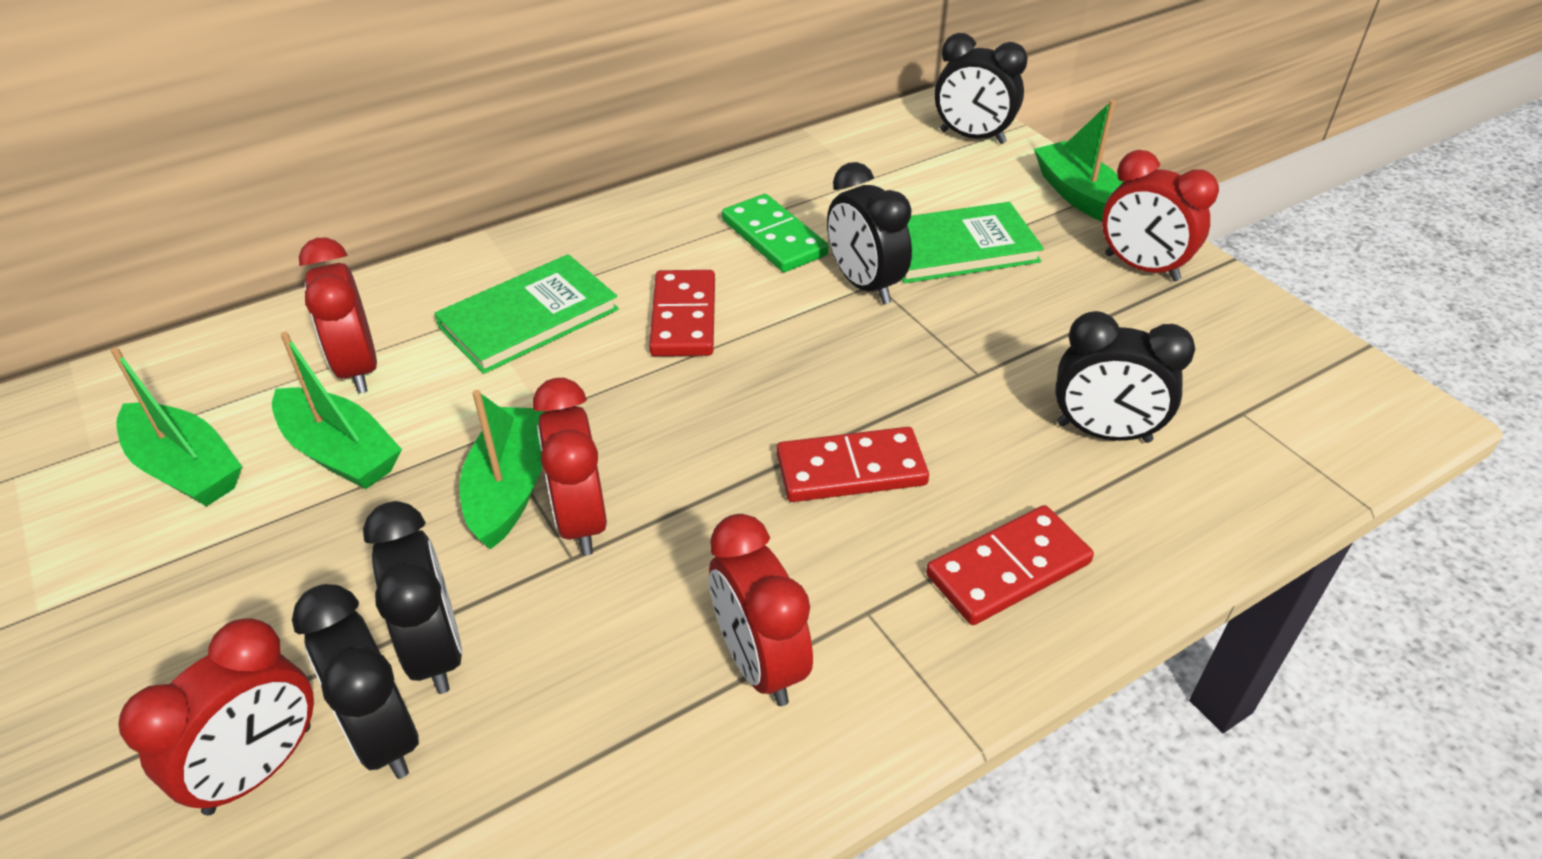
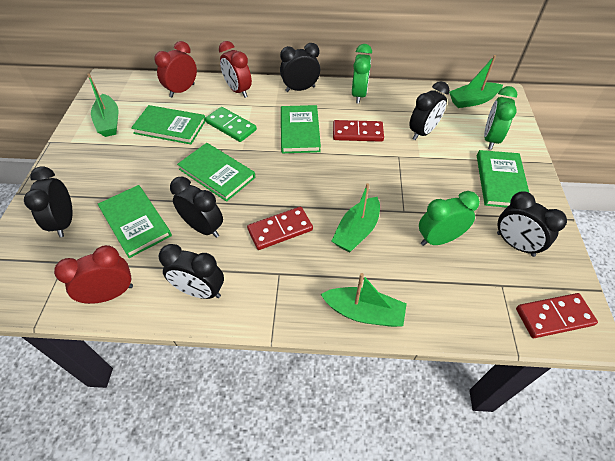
black clock: 5 -> 6
green book: 2 -> 5
green clock: 0 -> 3
red clock: 5 -> 3

